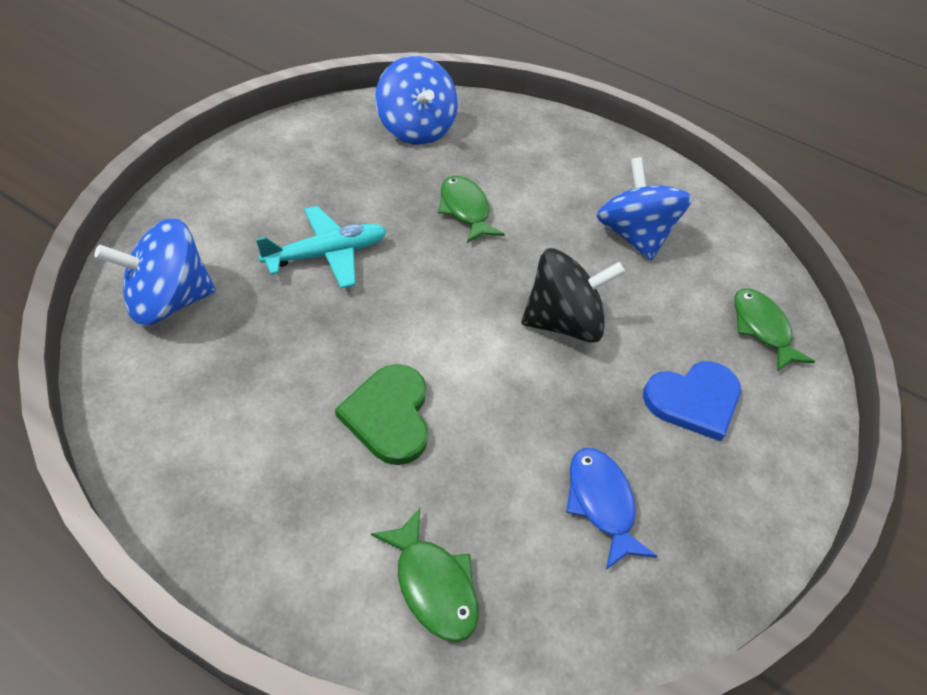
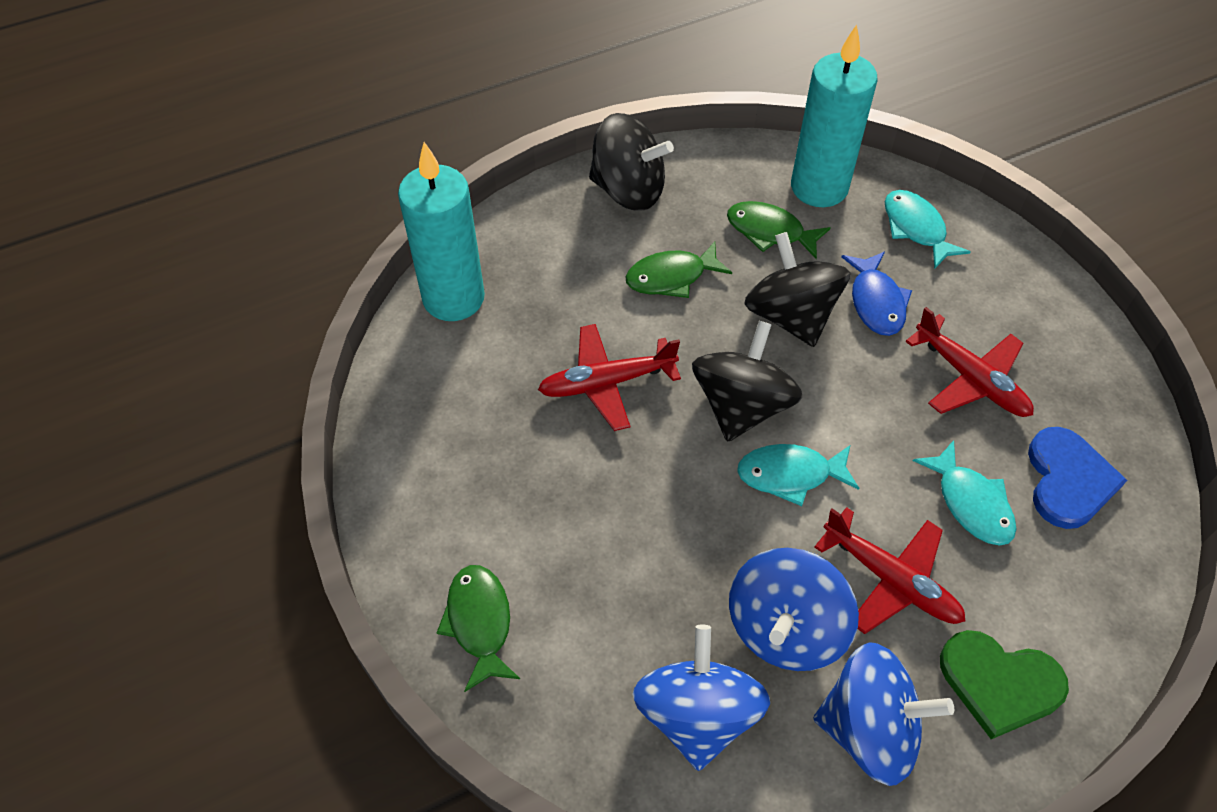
black spinning top: 1 -> 3
red plane: 0 -> 3
turquoise candle: 0 -> 2
turquoise fish: 0 -> 3
turquoise plane: 1 -> 0

